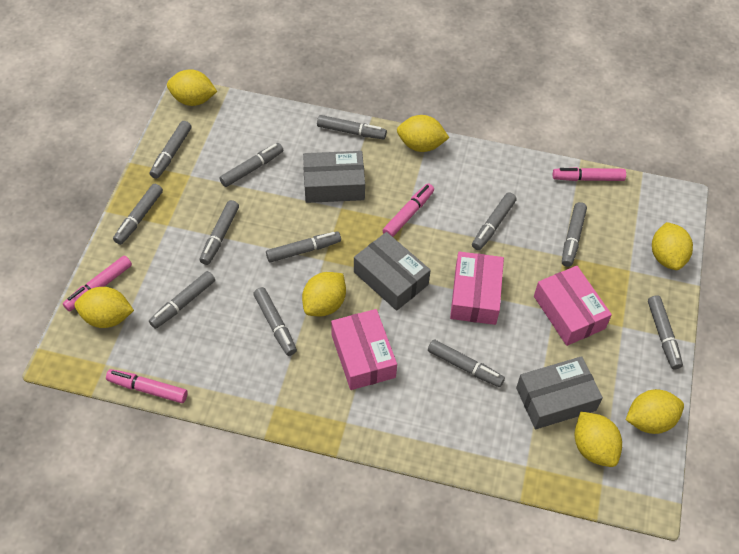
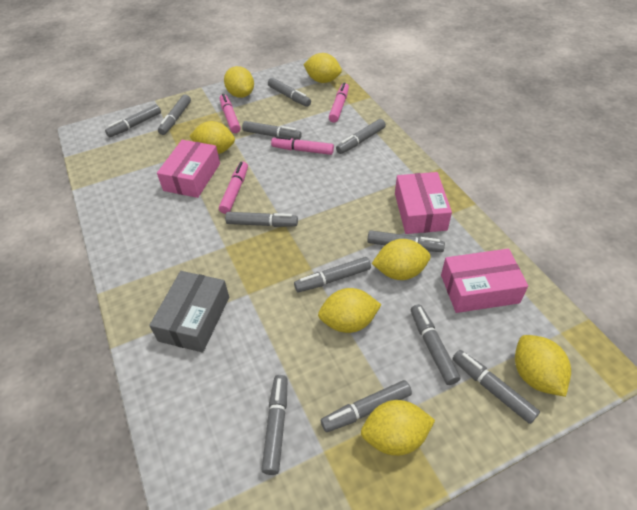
grey box: 3 -> 1

